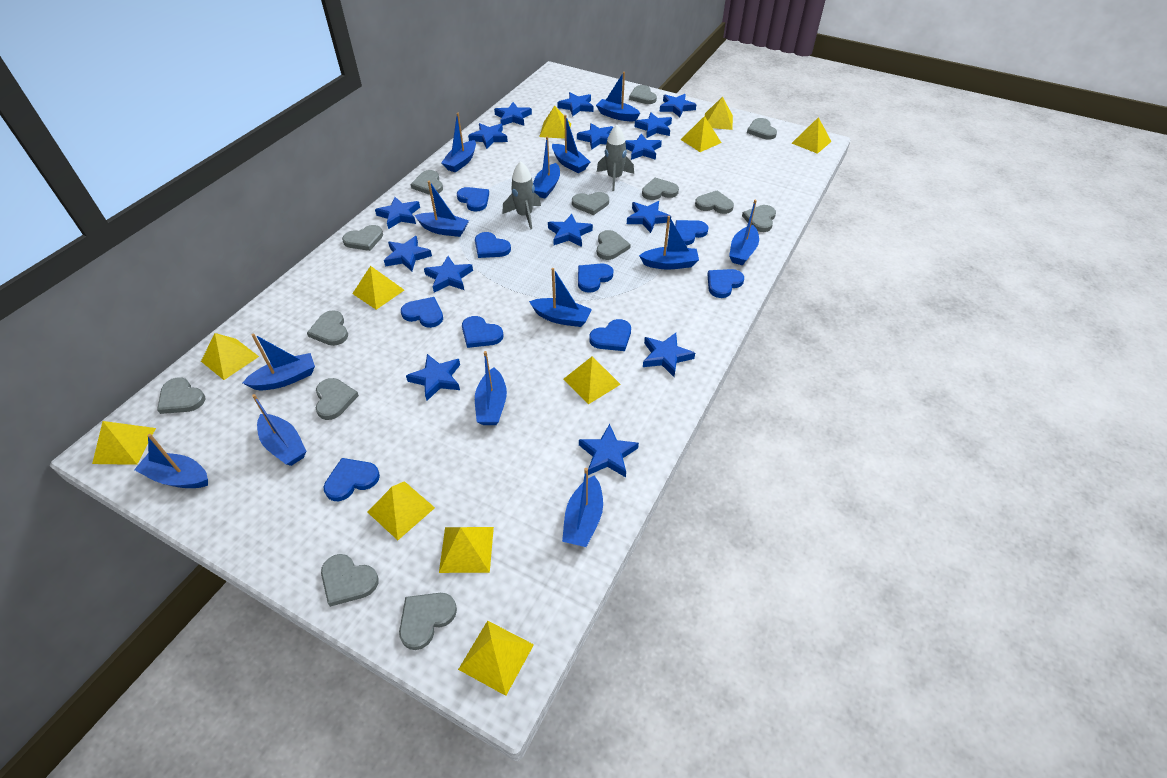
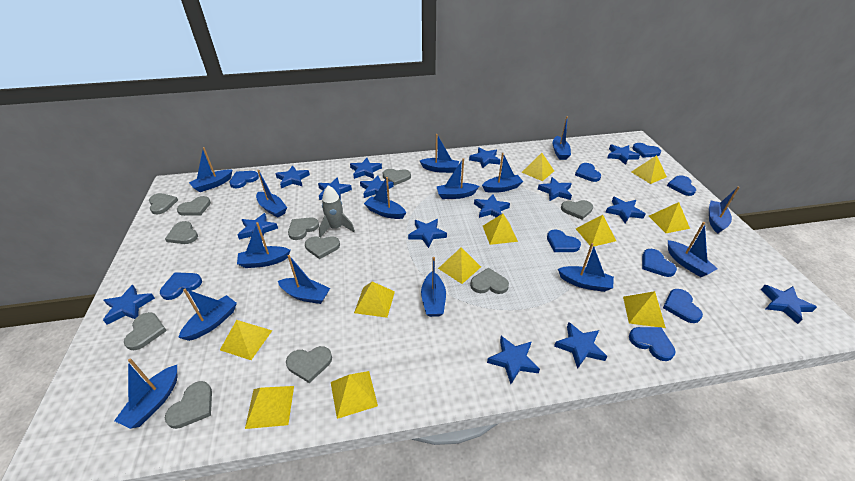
blue boat: 13 -> 15
grey heart: 14 -> 11
grey rocket: 2 -> 1

